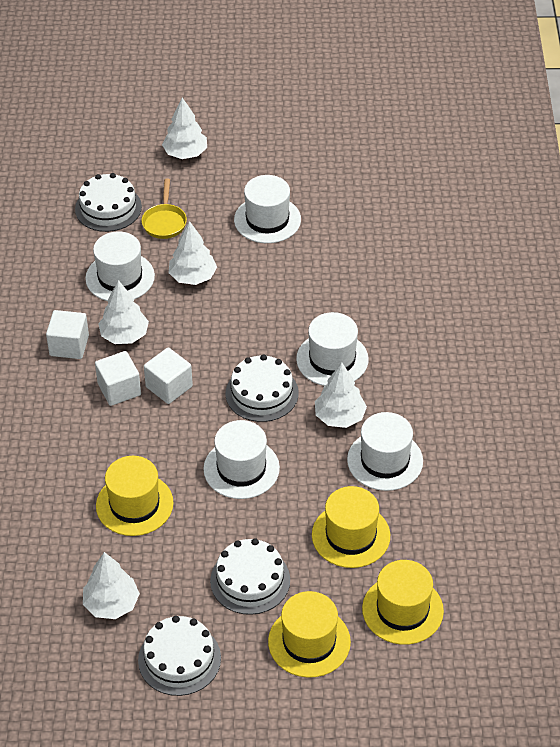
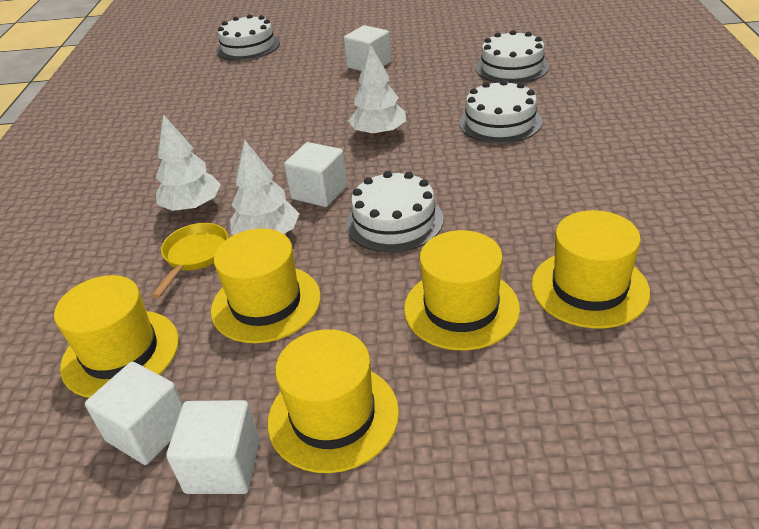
white cube: 3 -> 4
white hat: 5 -> 0
white tree: 5 -> 3
yellow hat: 4 -> 5

